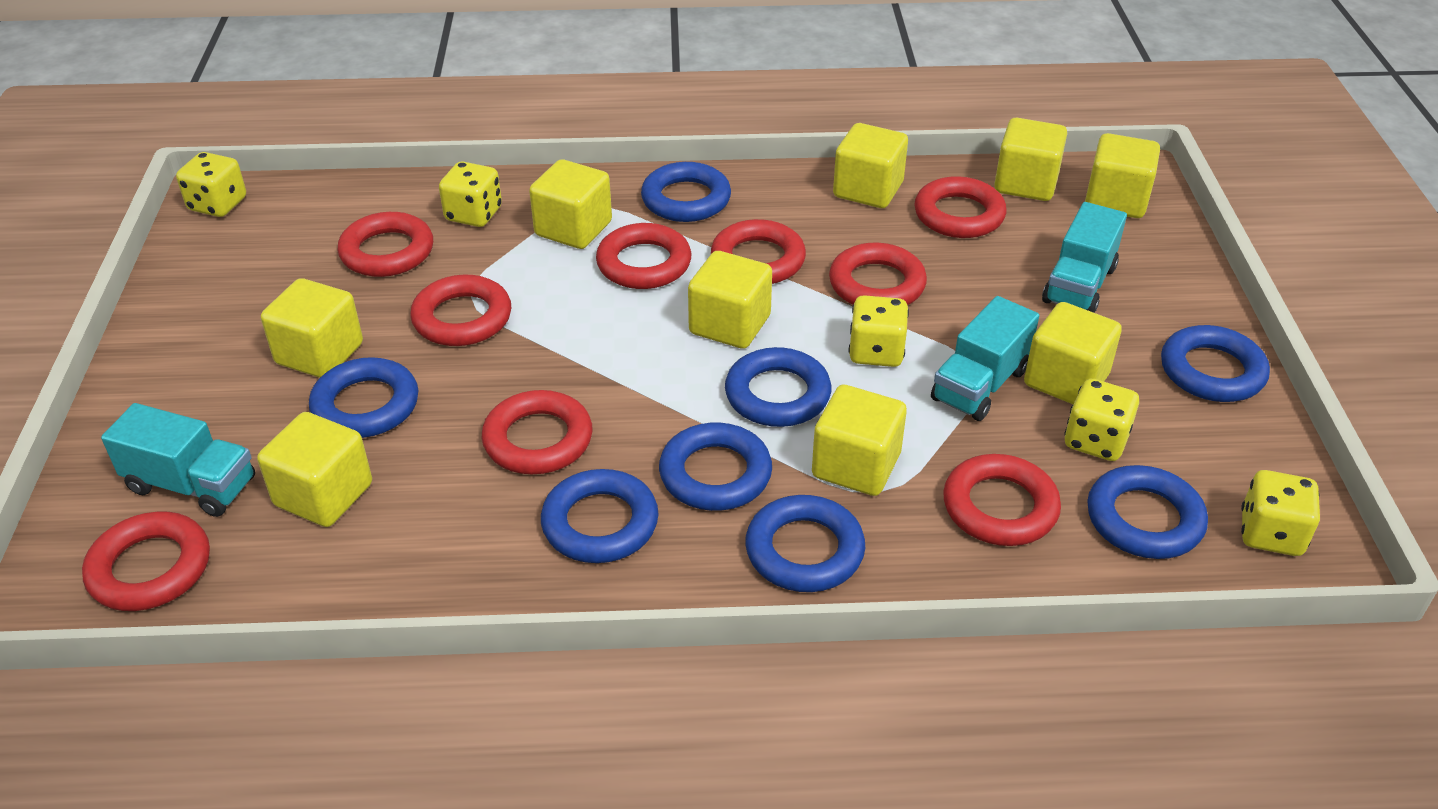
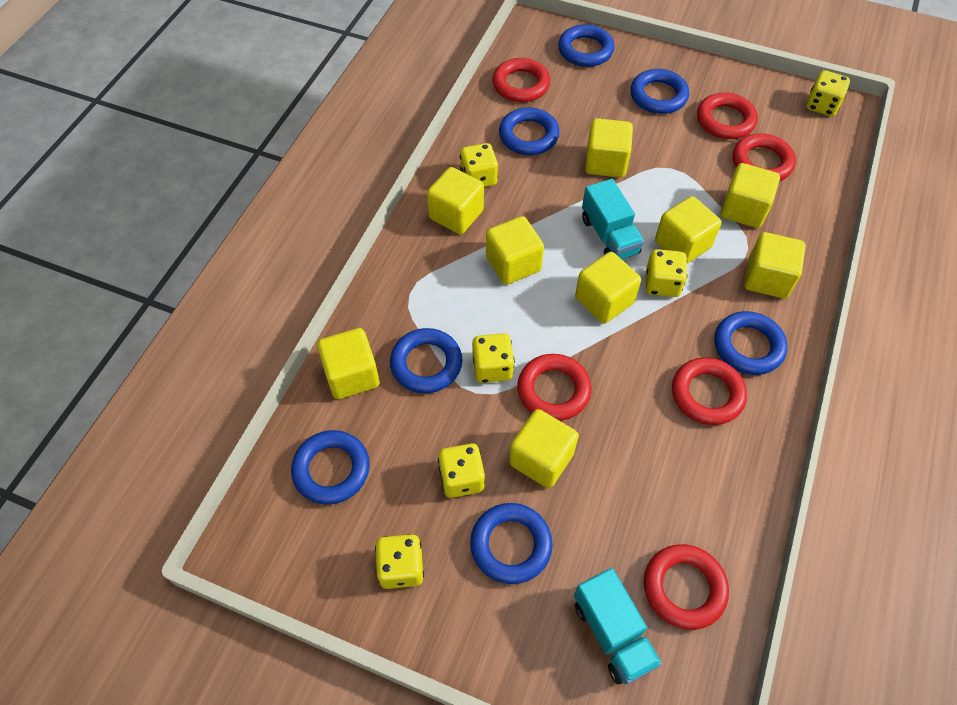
blue ring: 8 -> 7
red ring: 9 -> 6
turquoise truck: 3 -> 2
yellow dice: 5 -> 6

